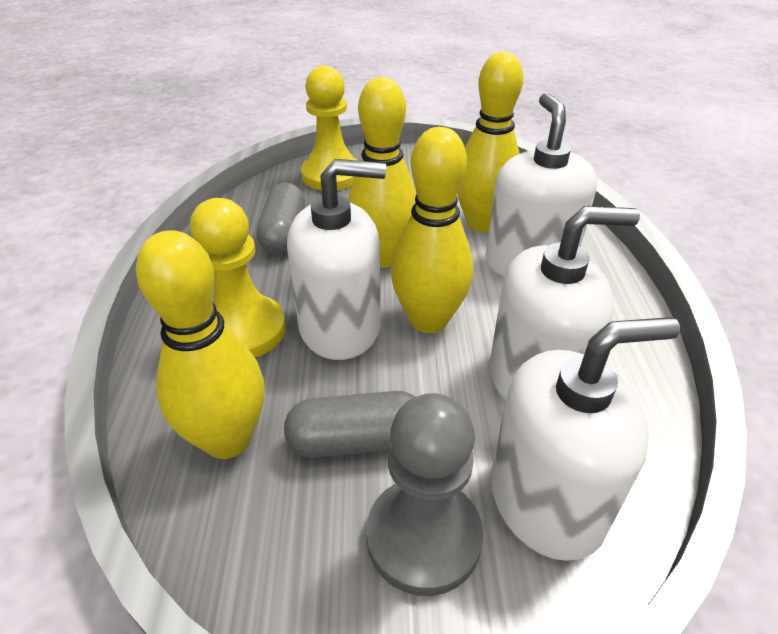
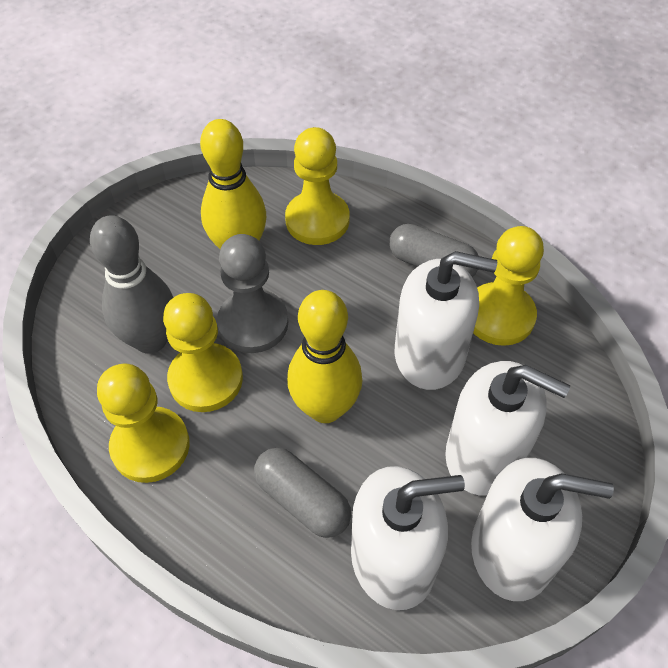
grey bowling pin: 0 -> 1
yellow bowling pin: 4 -> 2
yellow pawn: 2 -> 4

